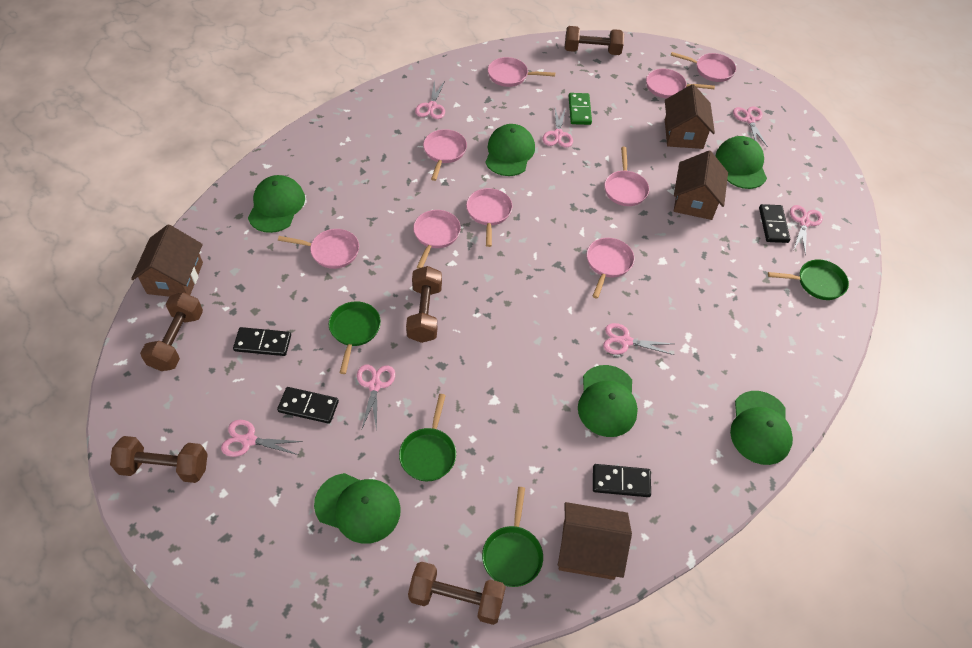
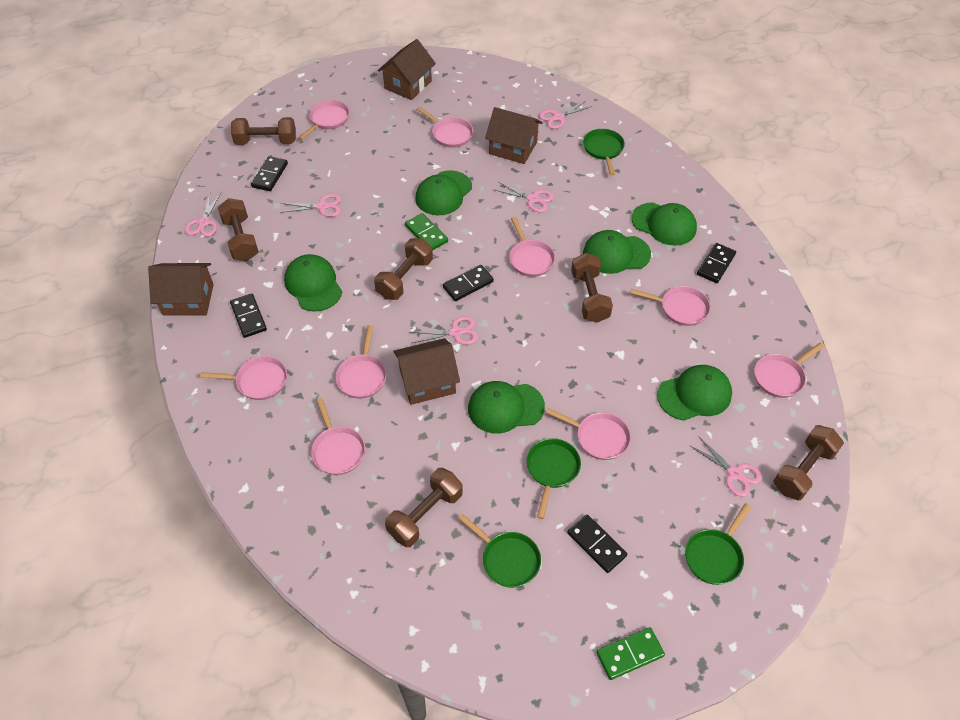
black domino: 4 -> 5
brown dumbbell: 5 -> 6
green domino: 1 -> 2
pink scissors: 7 -> 6

